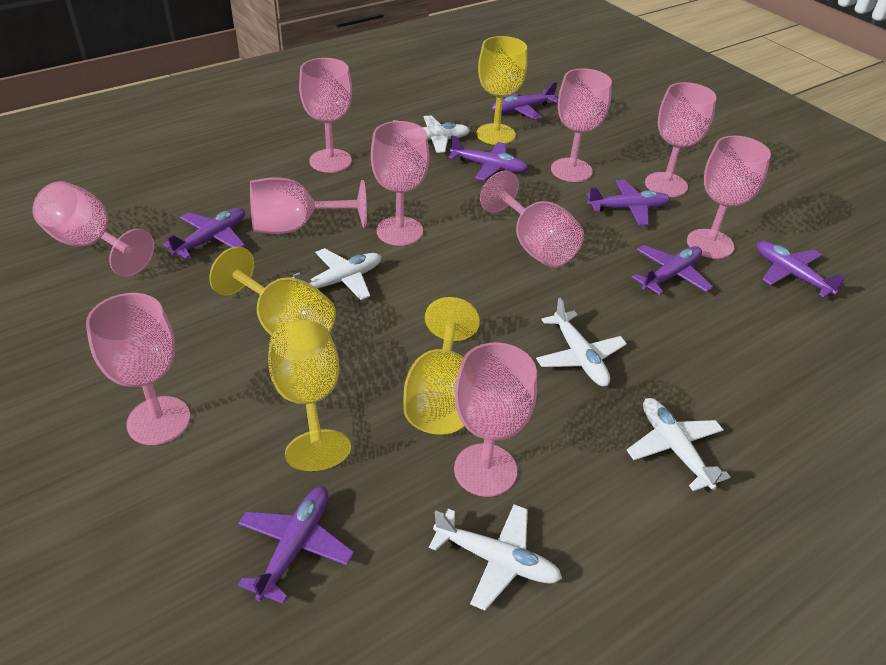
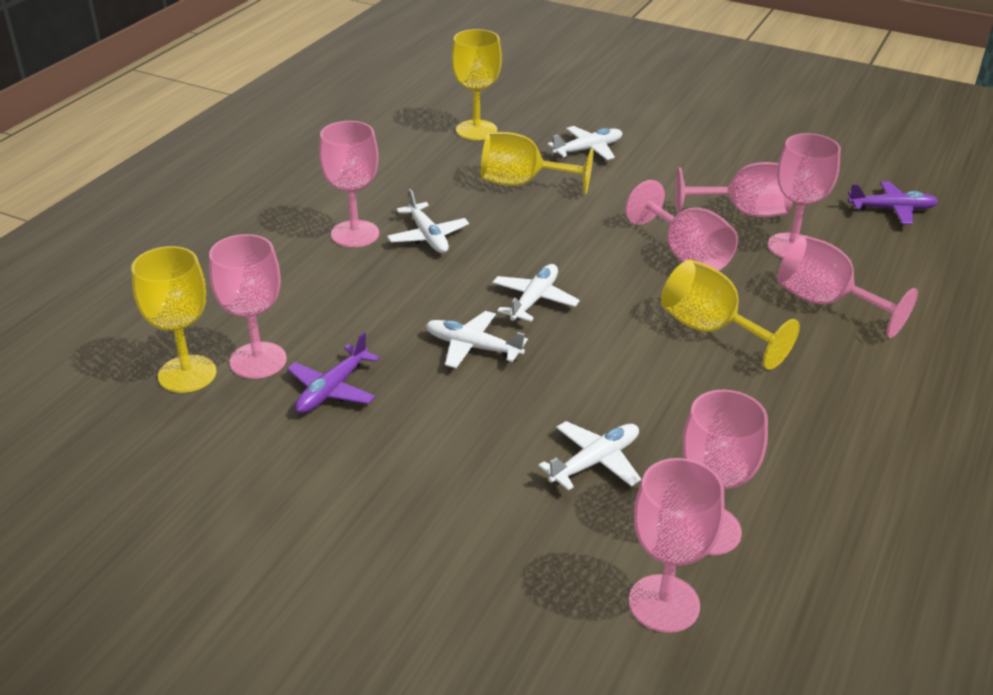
pink goblet: 10 -> 8
purple plane: 7 -> 2

